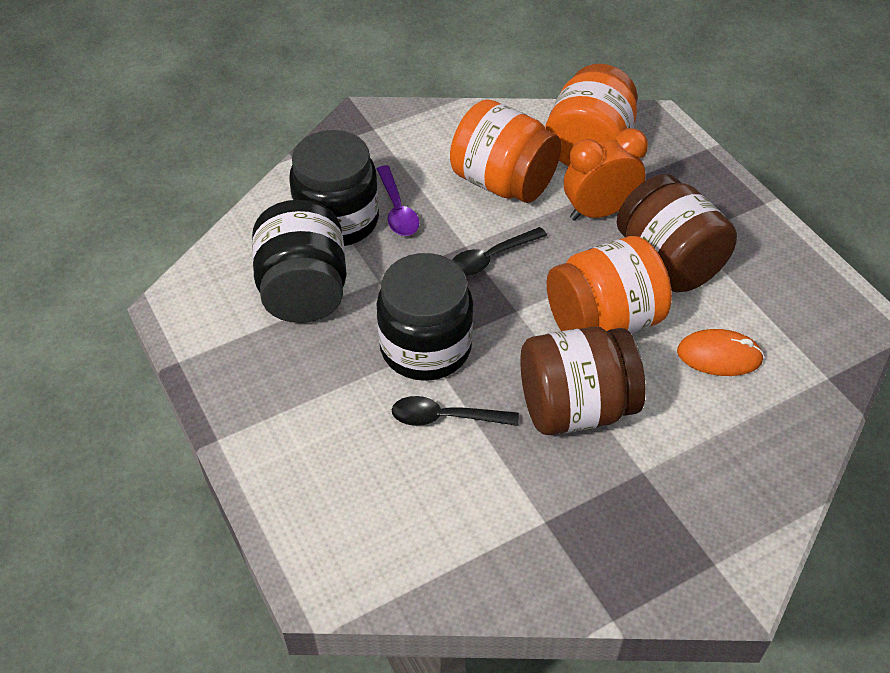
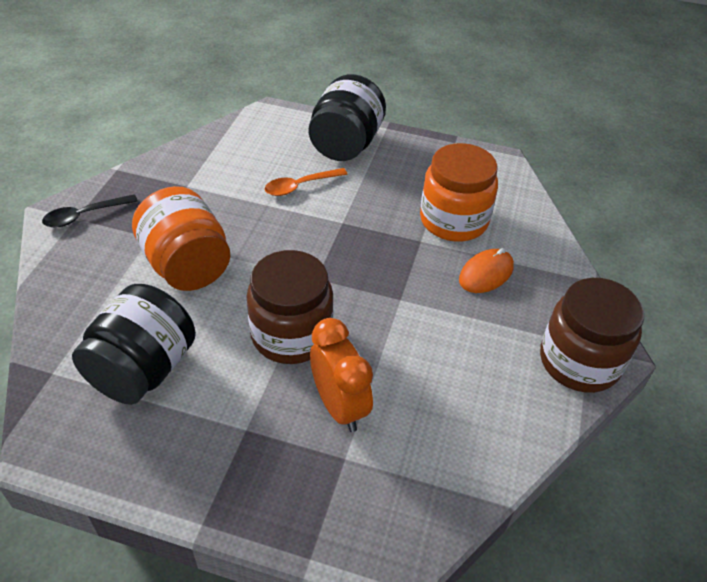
black jar: 3 -> 2
black spoon: 2 -> 1
orange jar: 3 -> 2
orange spoon: 0 -> 1
purple spoon: 1 -> 0

